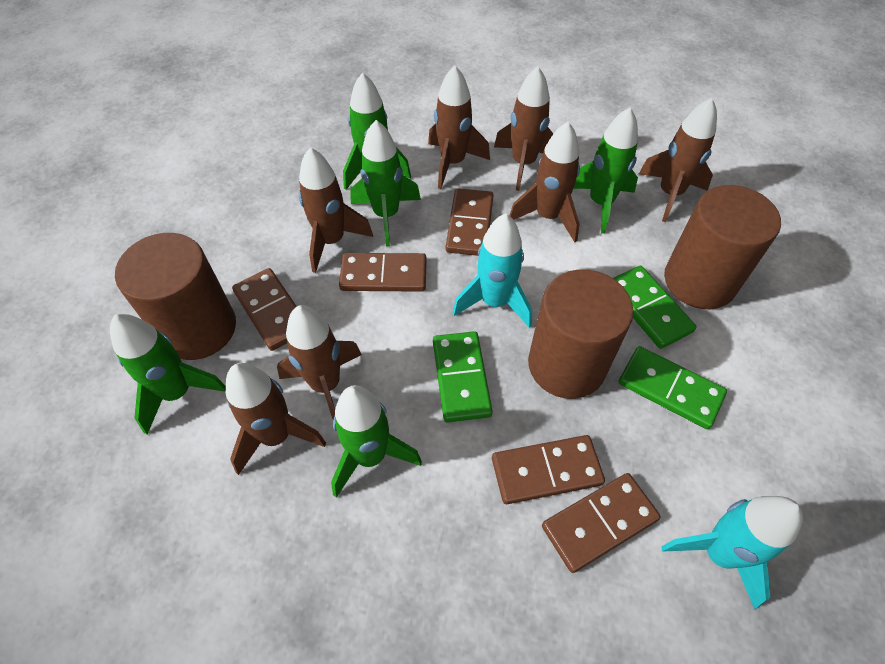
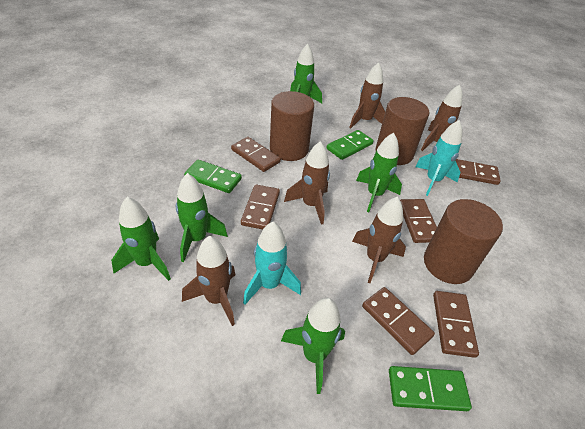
brown domino: 5 -> 6
brown rocket: 7 -> 5

